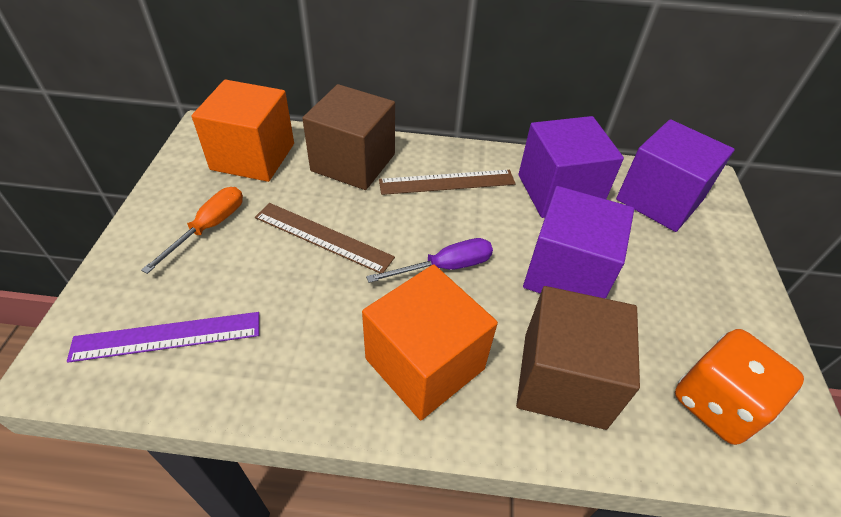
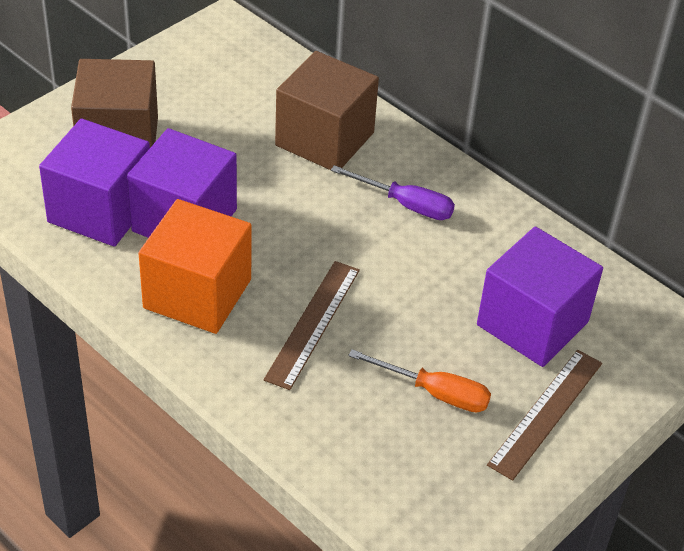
orange cube: 2 -> 1
orange dice: 1 -> 0
purple ruler: 1 -> 0

